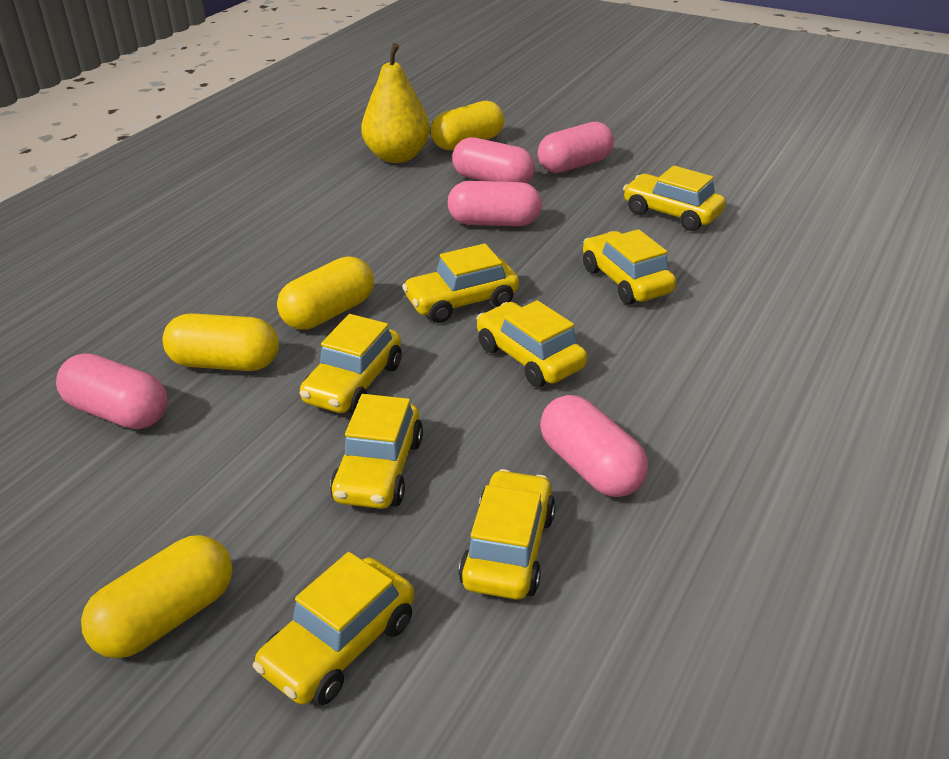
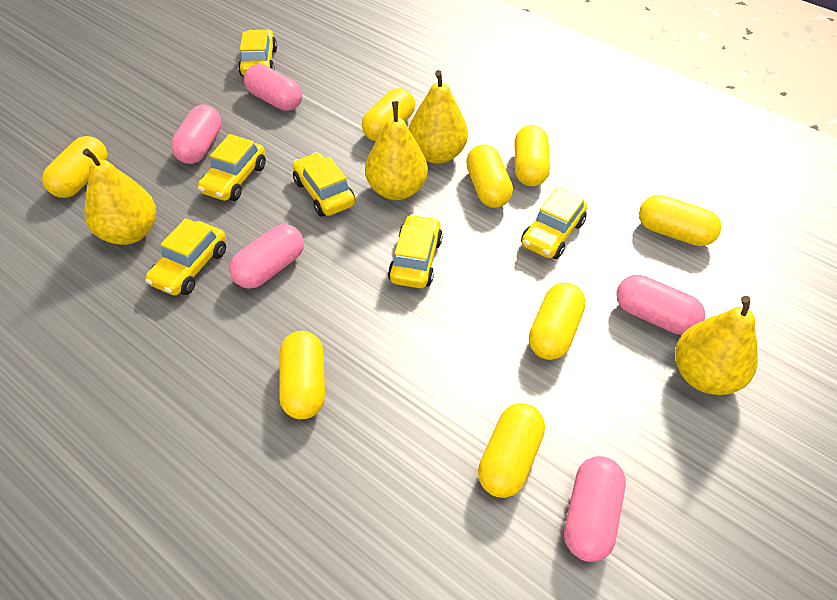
yellow capsule: 4 -> 8
yellow car: 8 -> 6
yellow pear: 1 -> 4

